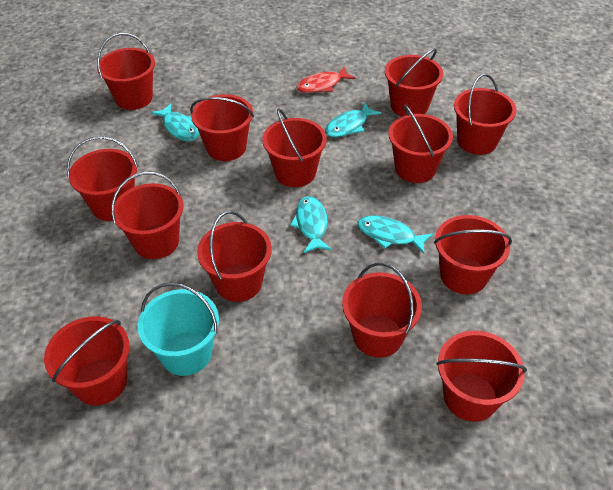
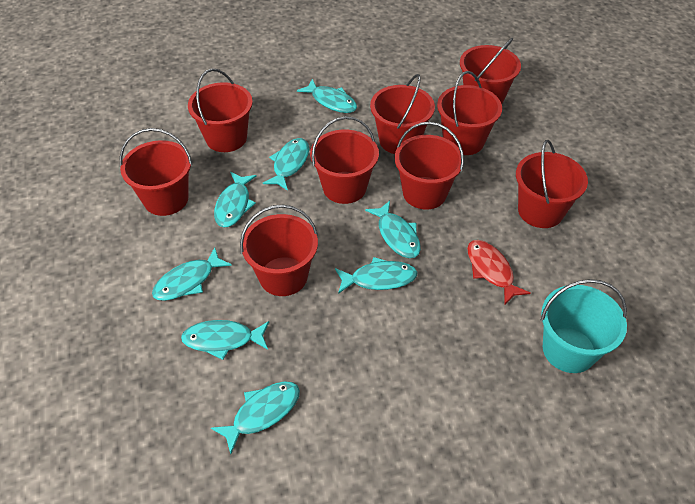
red bucket: 13 -> 9
turquoise fish: 4 -> 8

